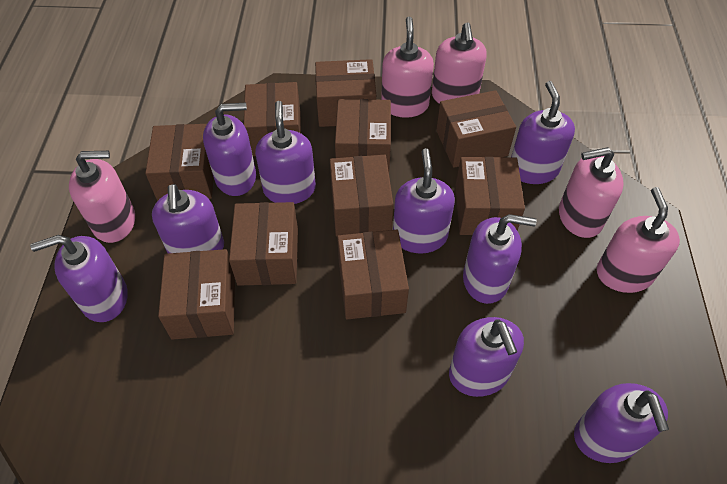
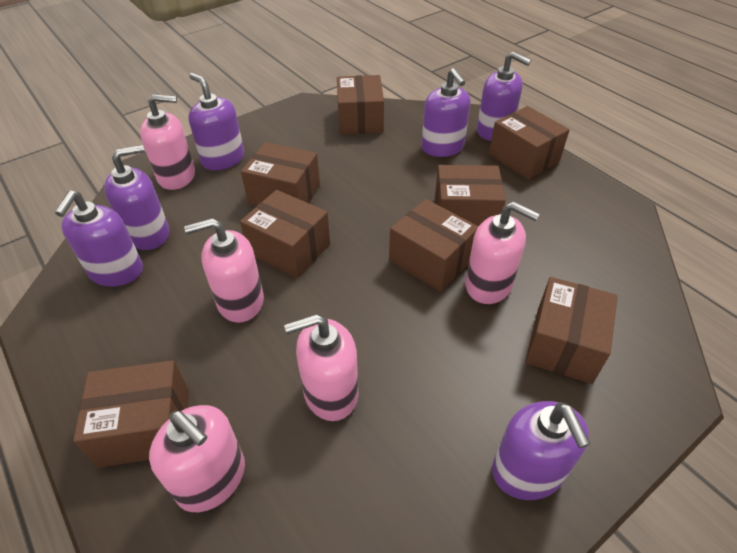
brown box: 10 -> 8
purple soap dispenser: 9 -> 6

